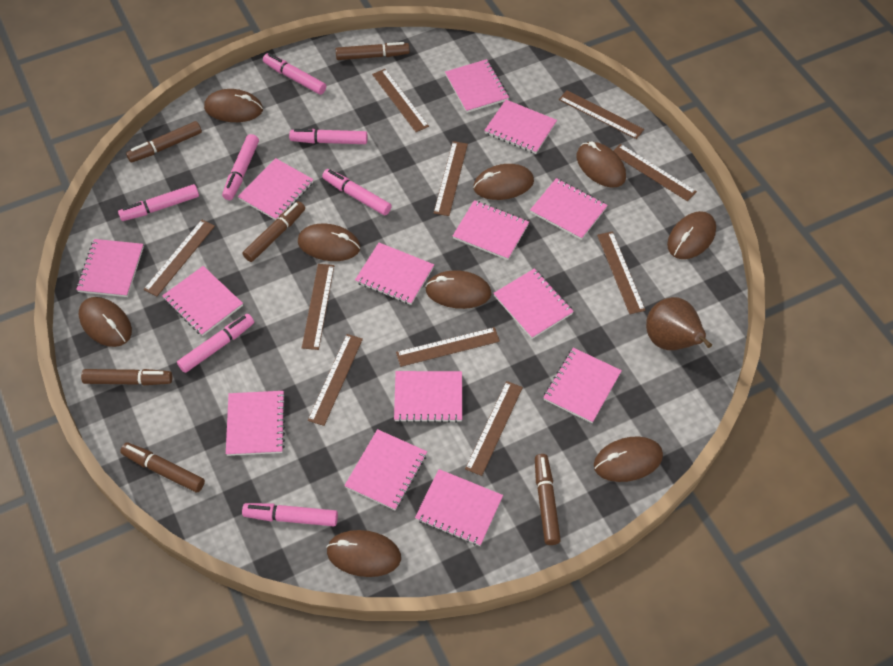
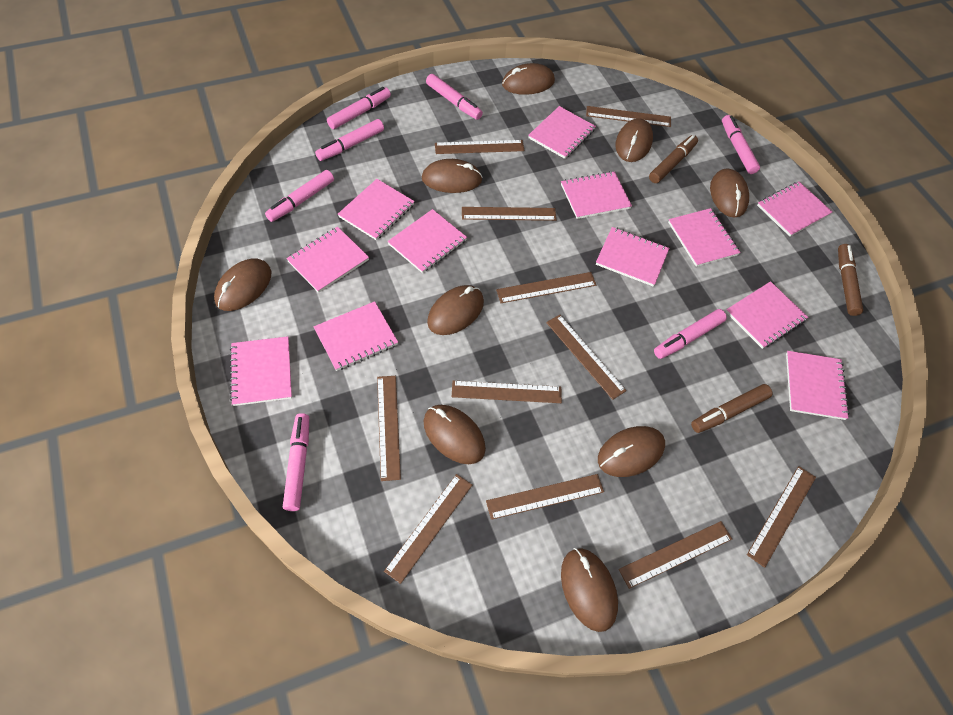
brown marker: 6 -> 3
brown pear: 1 -> 0
brown ruler: 10 -> 11
pink notebook: 14 -> 12

